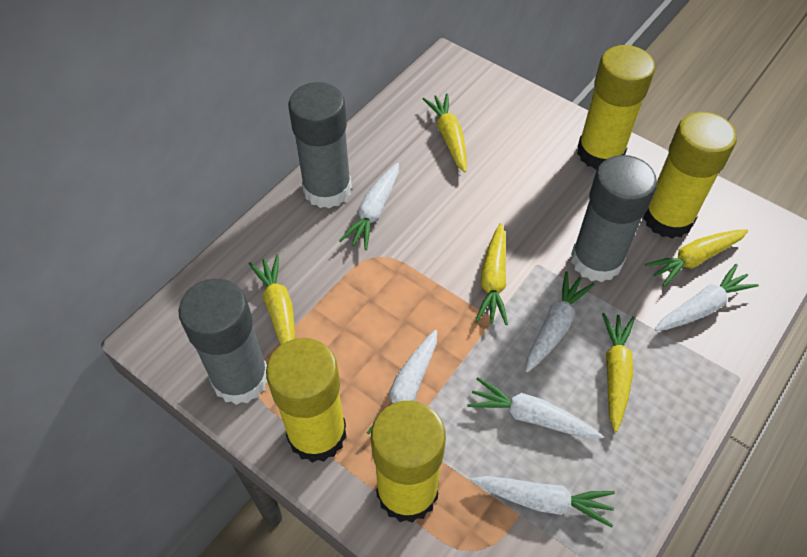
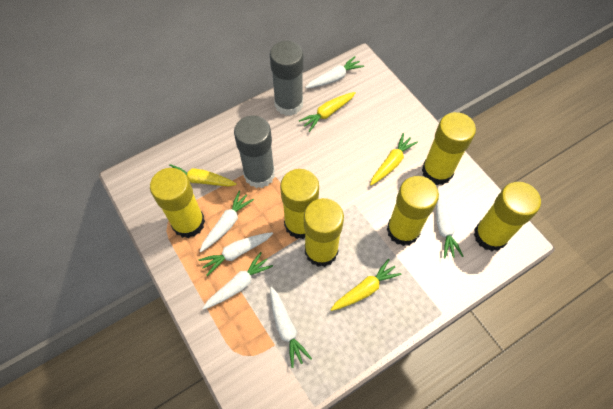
grey glue stick: 3 -> 2
yellow carrot: 5 -> 4
yellow glue stick: 4 -> 6

